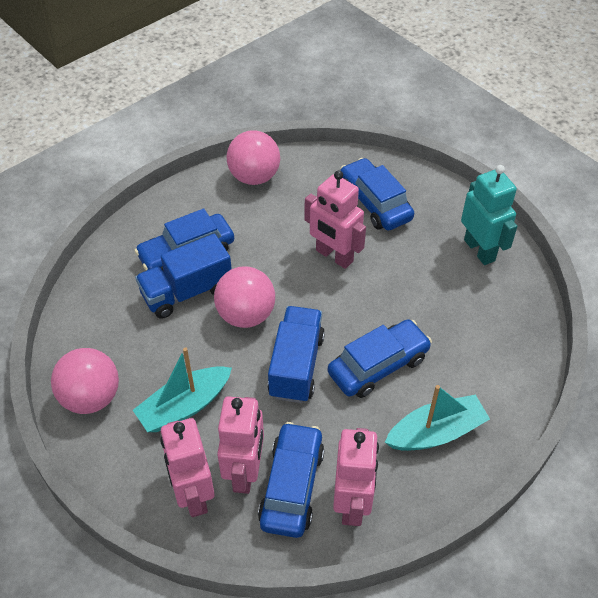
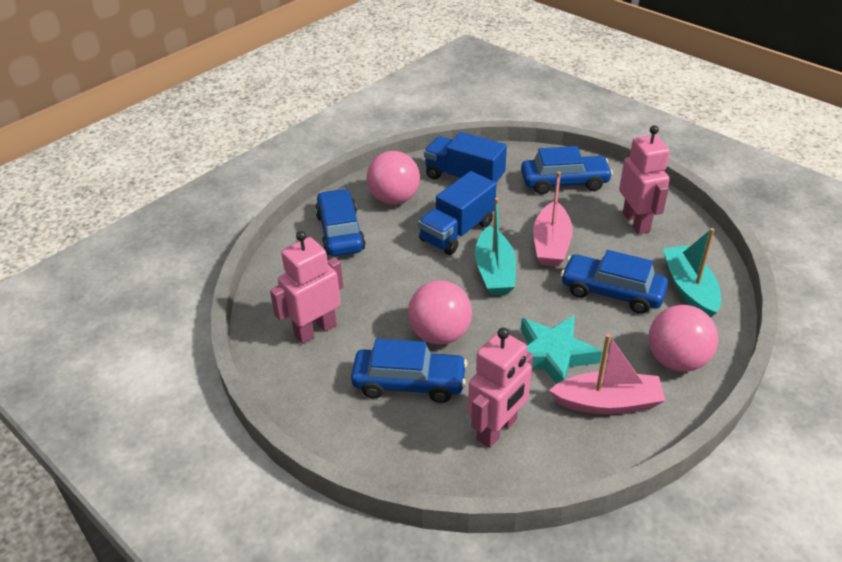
pink boat: 0 -> 2
pink robot: 4 -> 3
turquoise robot: 1 -> 0
turquoise star: 0 -> 1

